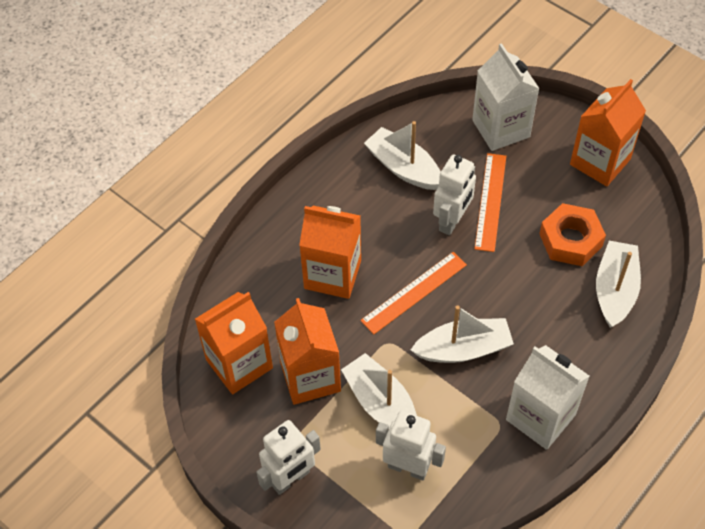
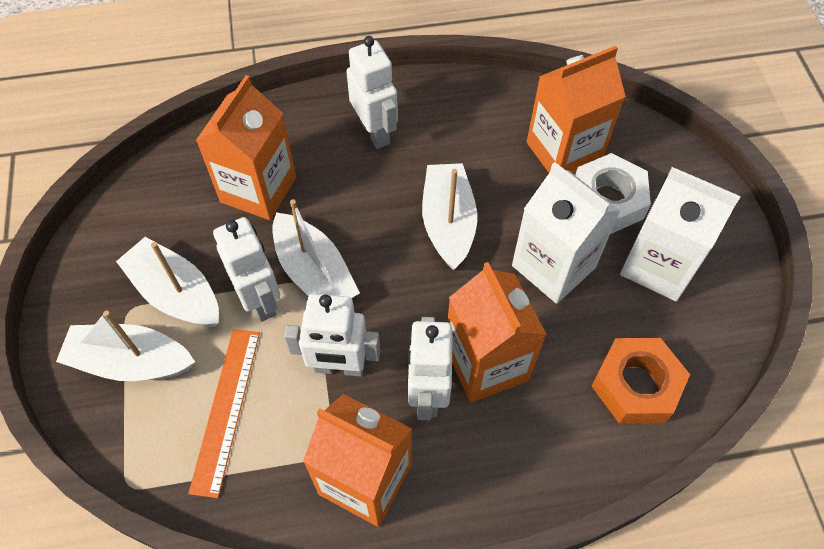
orange ruler: 2 -> 1
white nut: 0 -> 1
white robot: 3 -> 4

